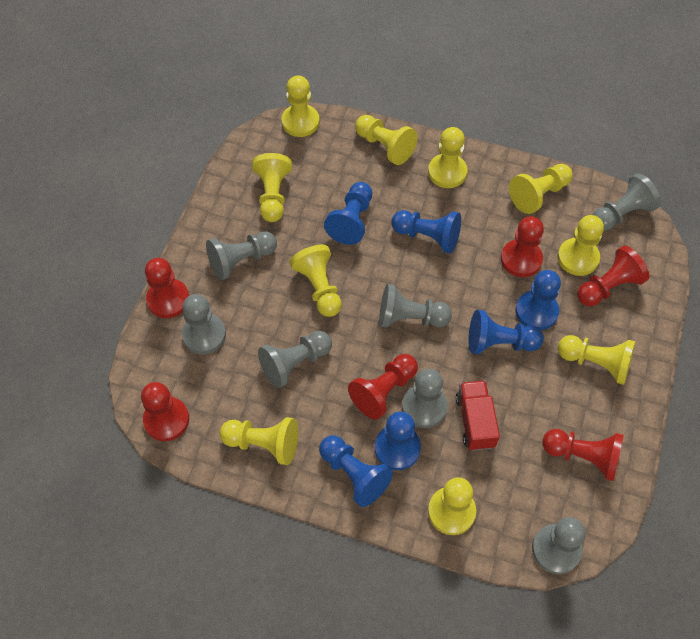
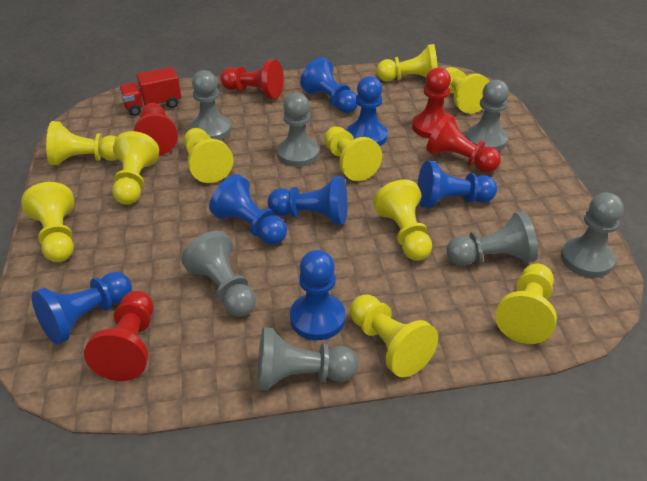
blue pawn: 6 -> 7
red pawn: 6 -> 5

